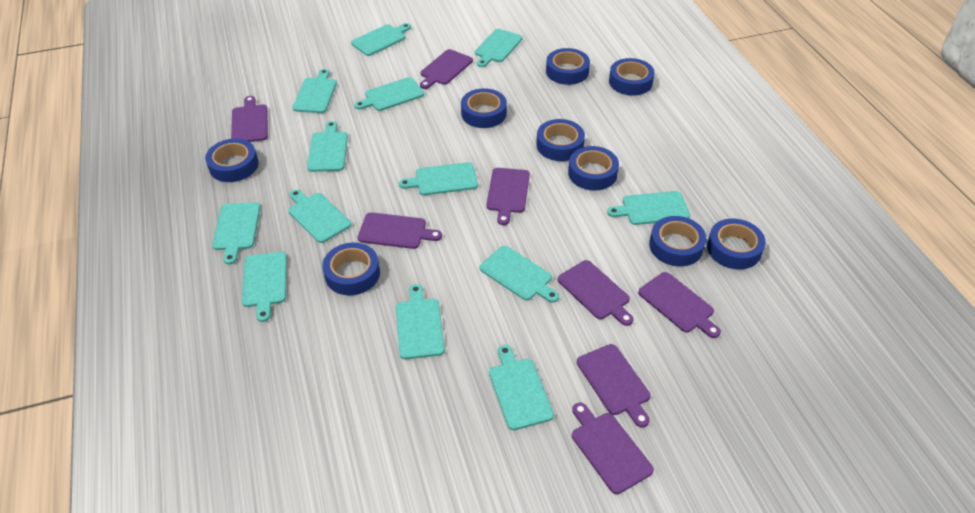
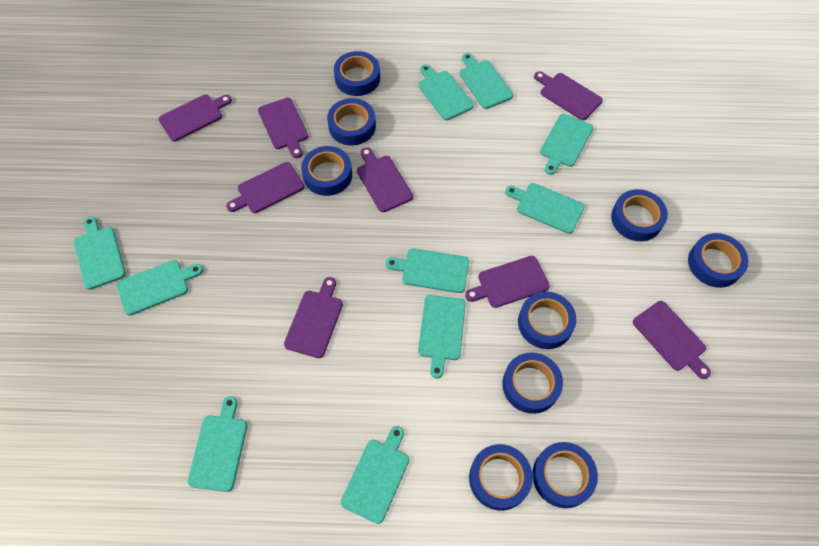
turquoise cutting board: 13 -> 10

